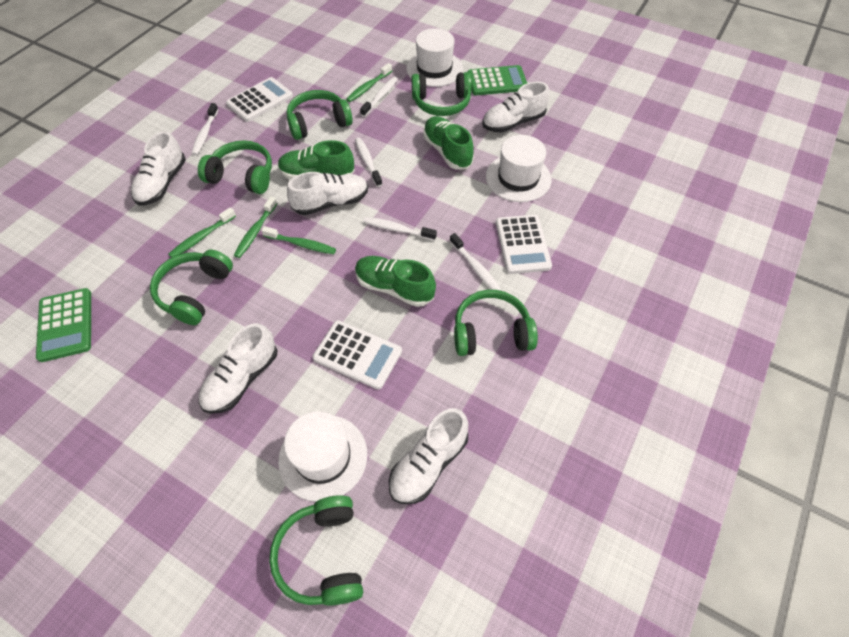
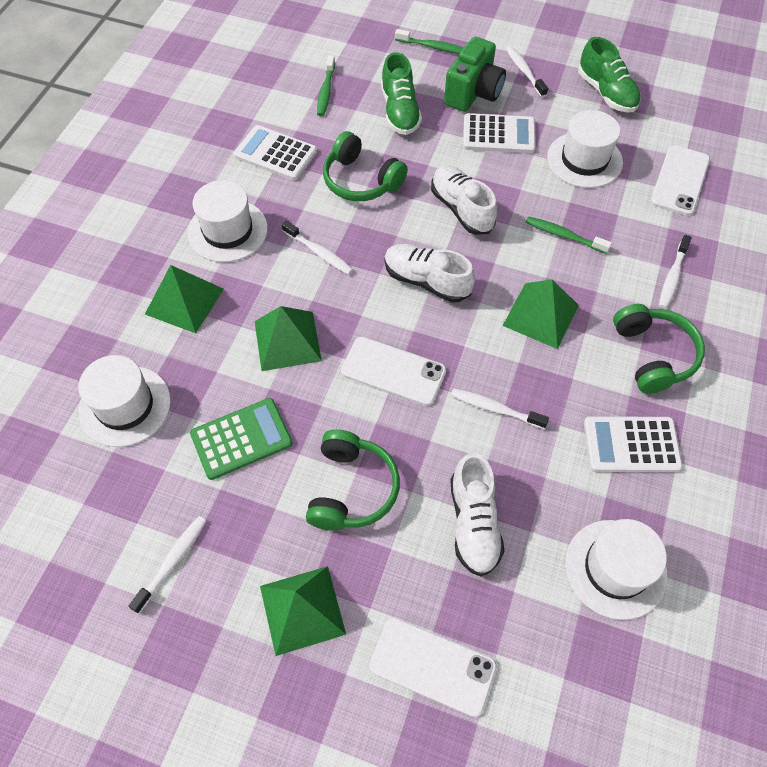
green calculator: 2 -> 1
green camera: 0 -> 1
green headphones: 6 -> 3
green pyramid: 0 -> 4
green shoe: 3 -> 2
green toothbrush: 4 -> 3
white hat: 3 -> 4
white phone: 0 -> 3
white shoe: 5 -> 3

